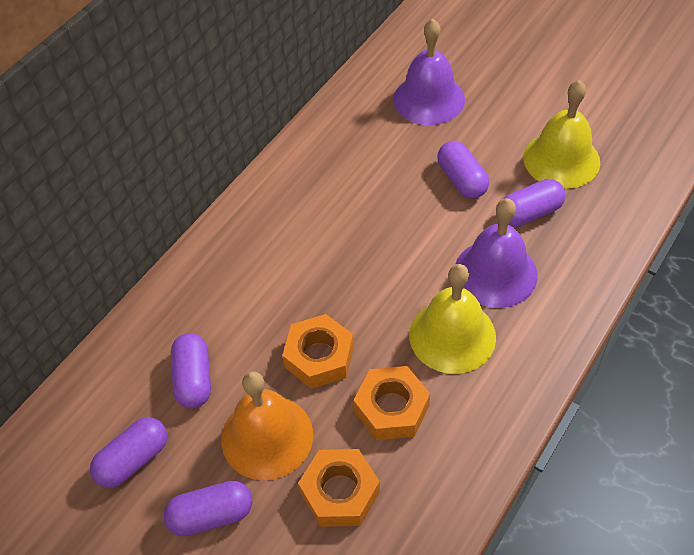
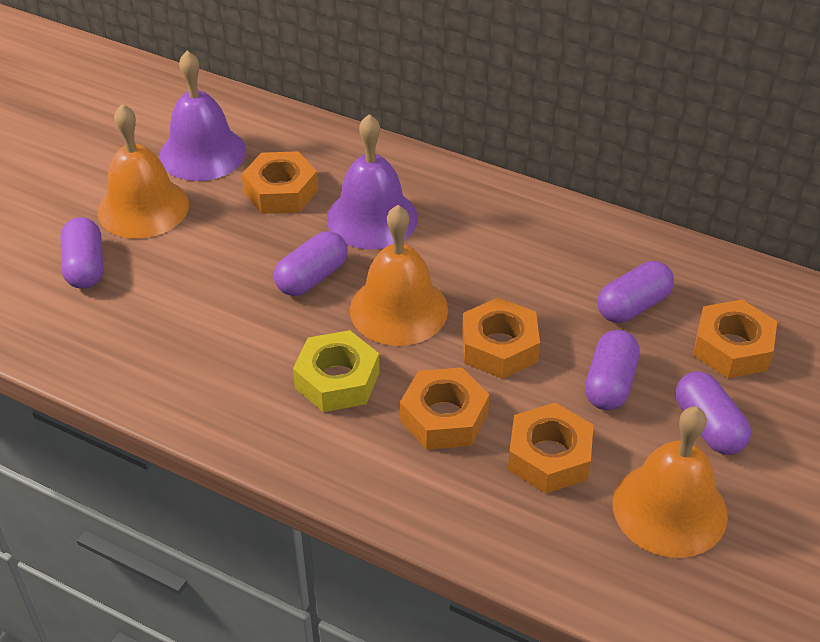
orange bell: 1 -> 3
orange nut: 3 -> 5
yellow bell: 2 -> 0
yellow nut: 0 -> 1

